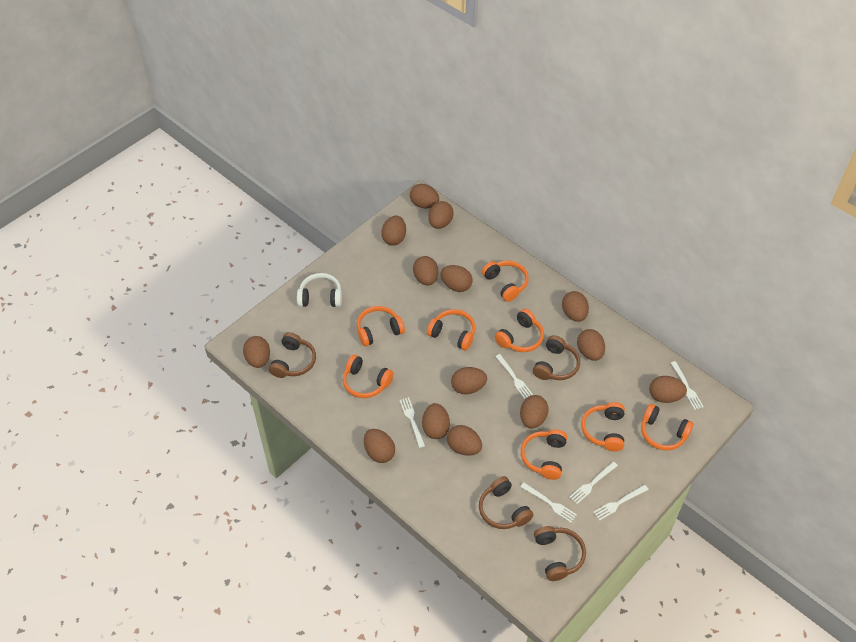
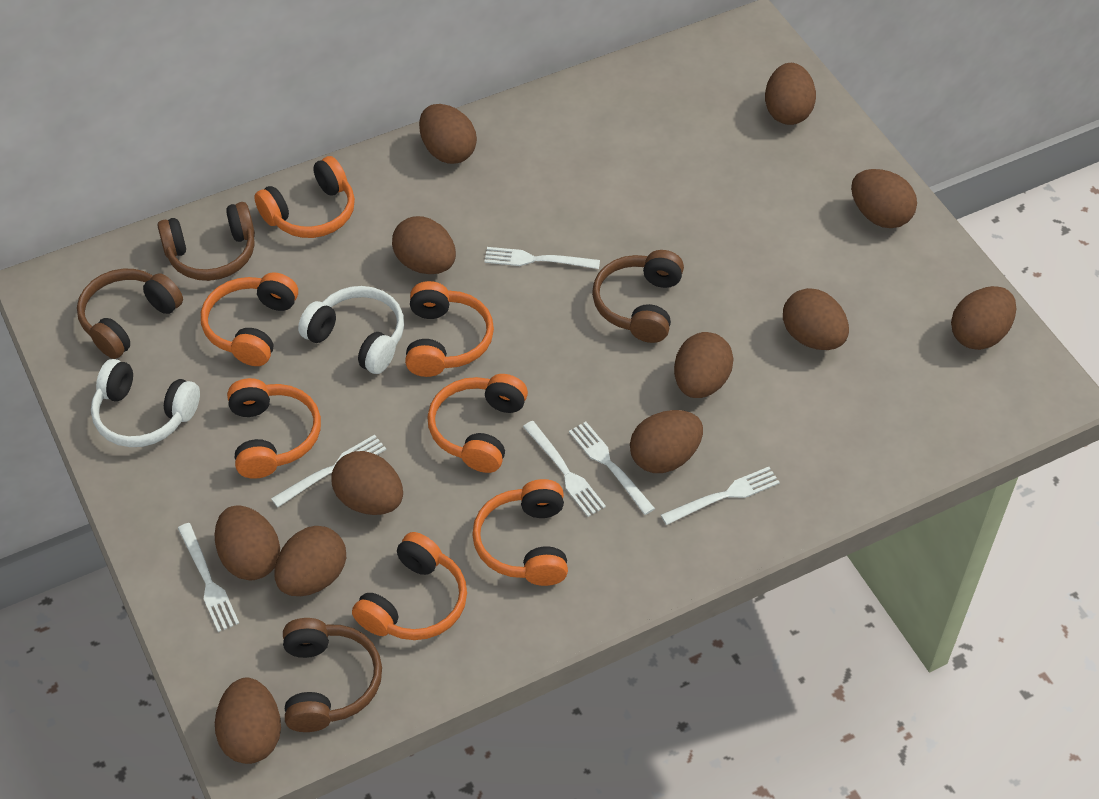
brown egg: 14 -> 12
orange headphones: 8 -> 7
white headphones: 1 -> 2

